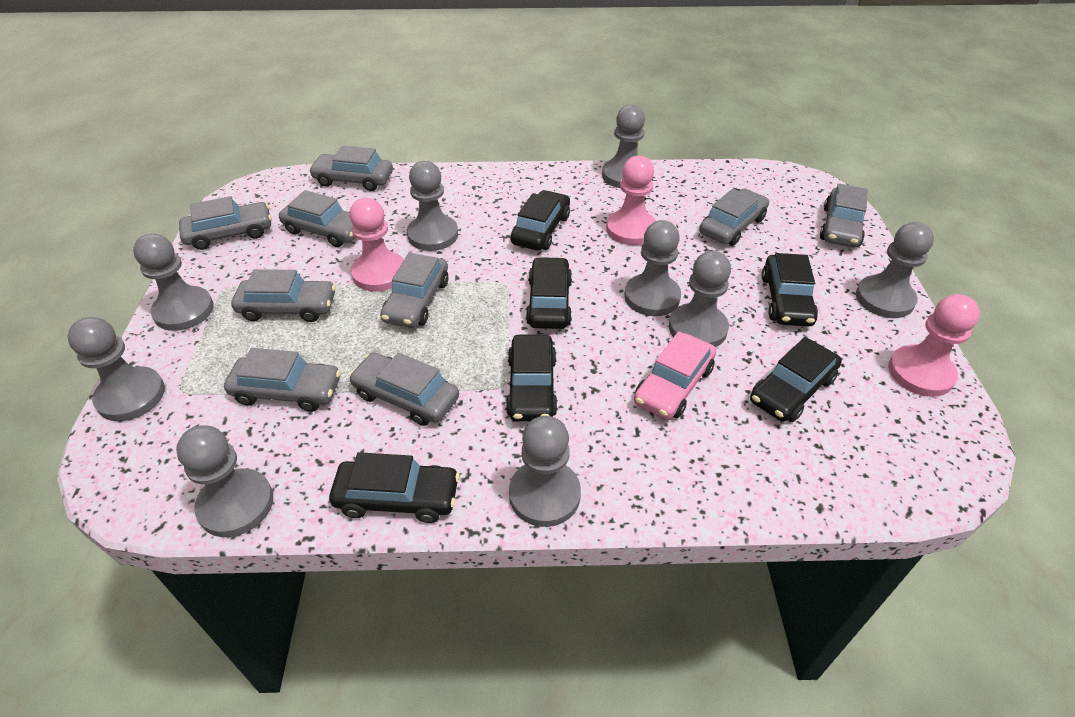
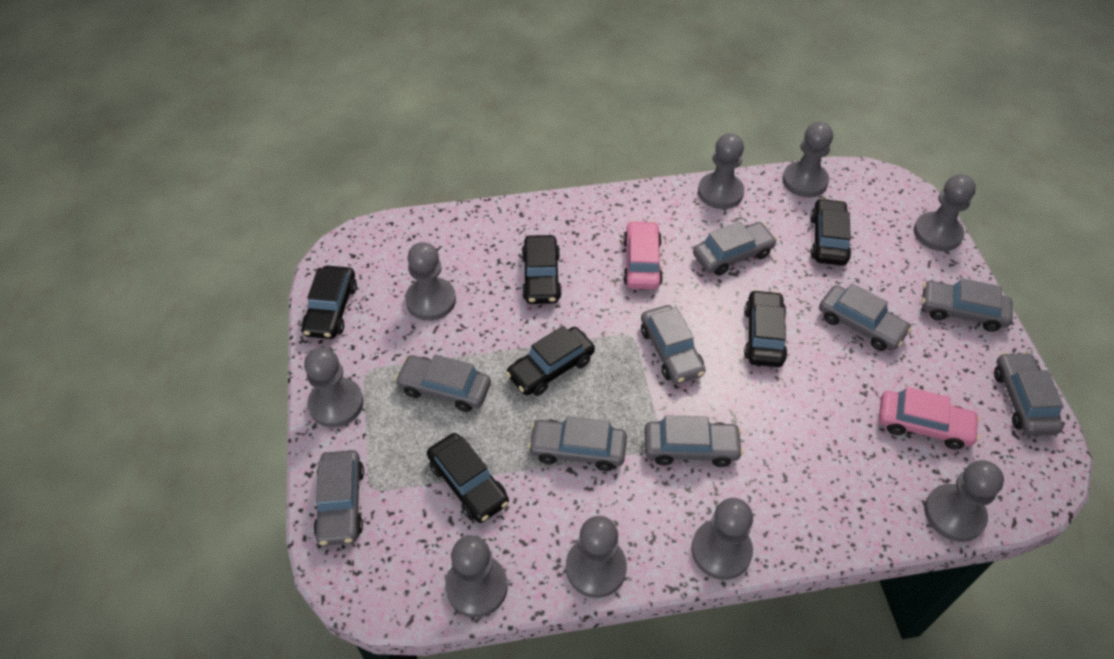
pink car: 1 -> 2
pink pawn: 3 -> 0

